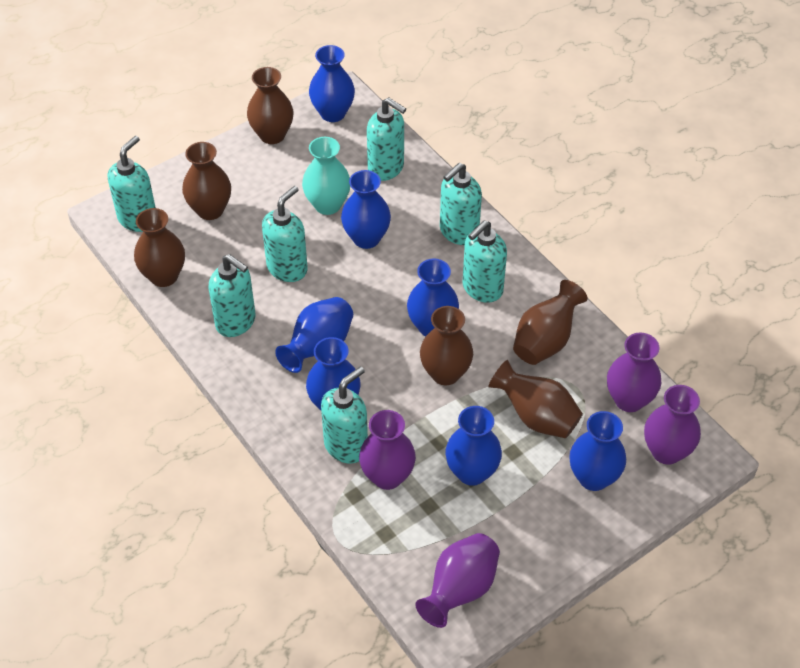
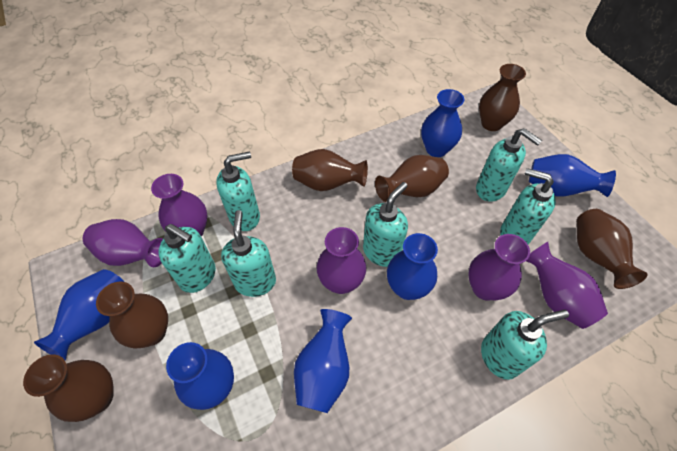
blue vase: 7 -> 6
purple vase: 4 -> 5
turquoise vase: 1 -> 0

